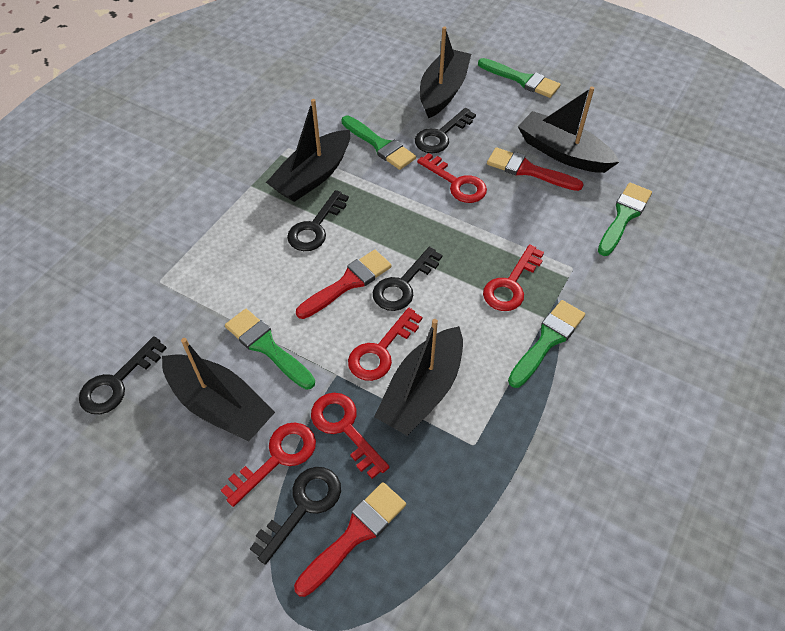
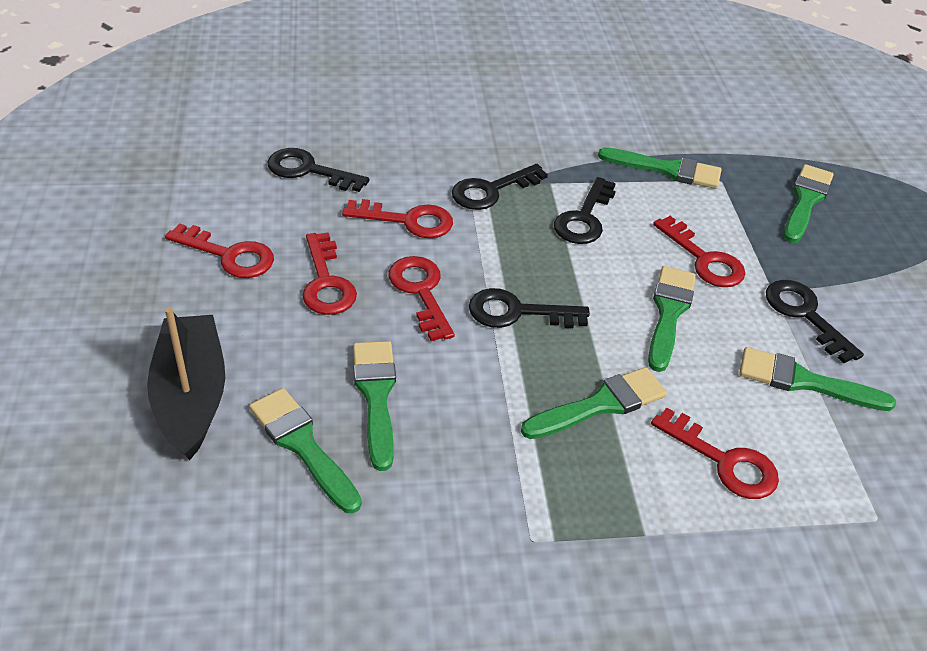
black boat: 5 -> 1
green brush: 5 -> 7
red brush: 3 -> 0
red key: 5 -> 6

